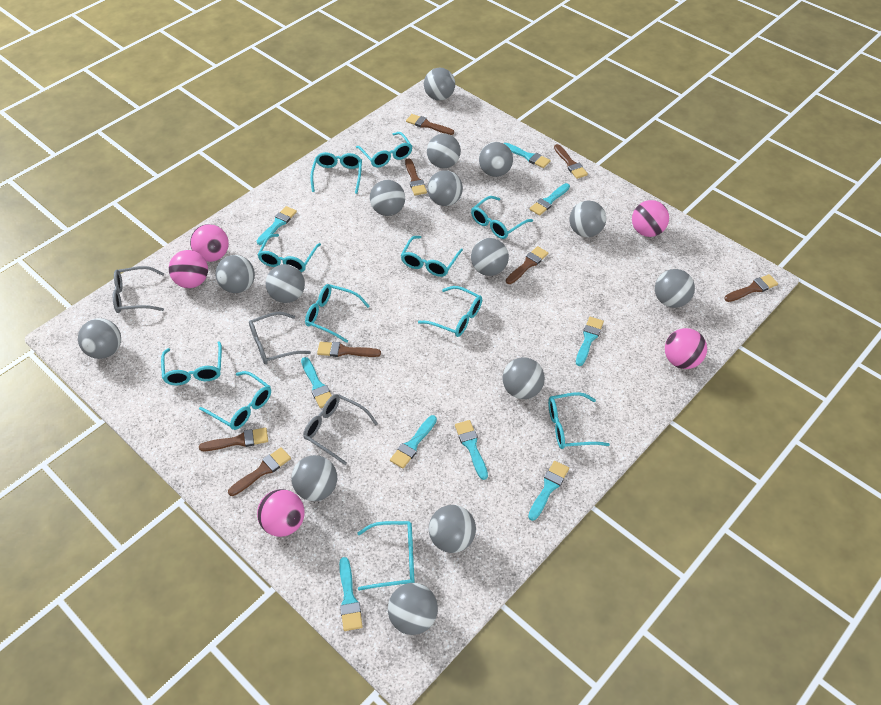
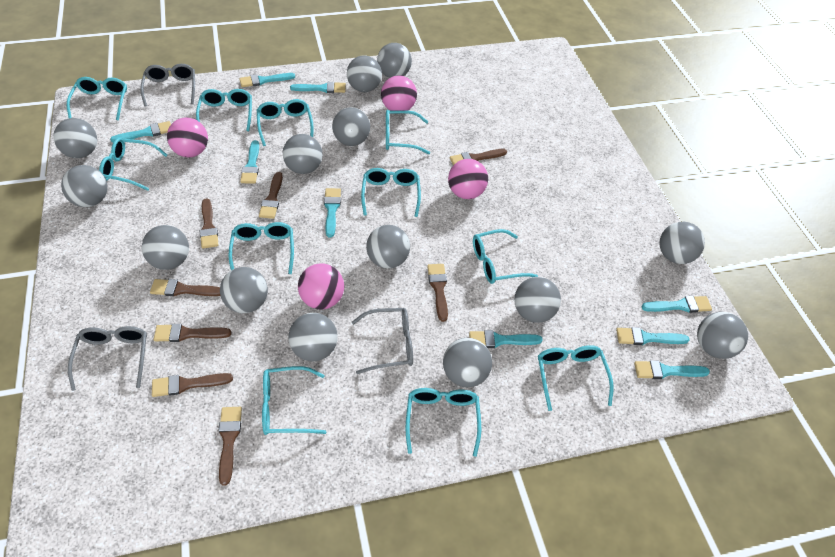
grey ball: 15 -> 14
pink ball: 5 -> 4

